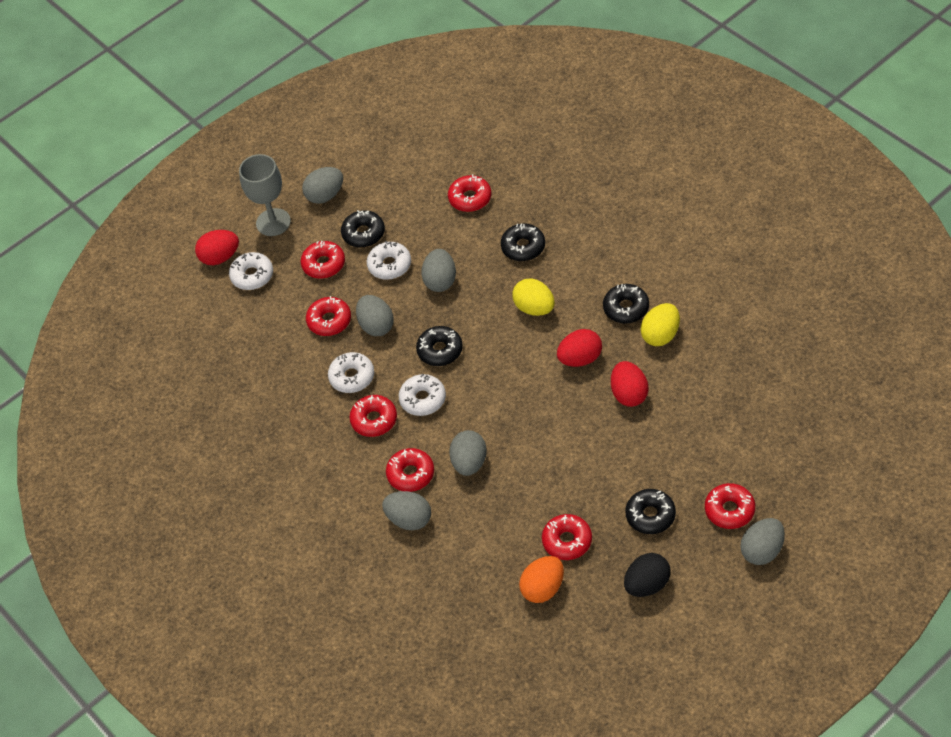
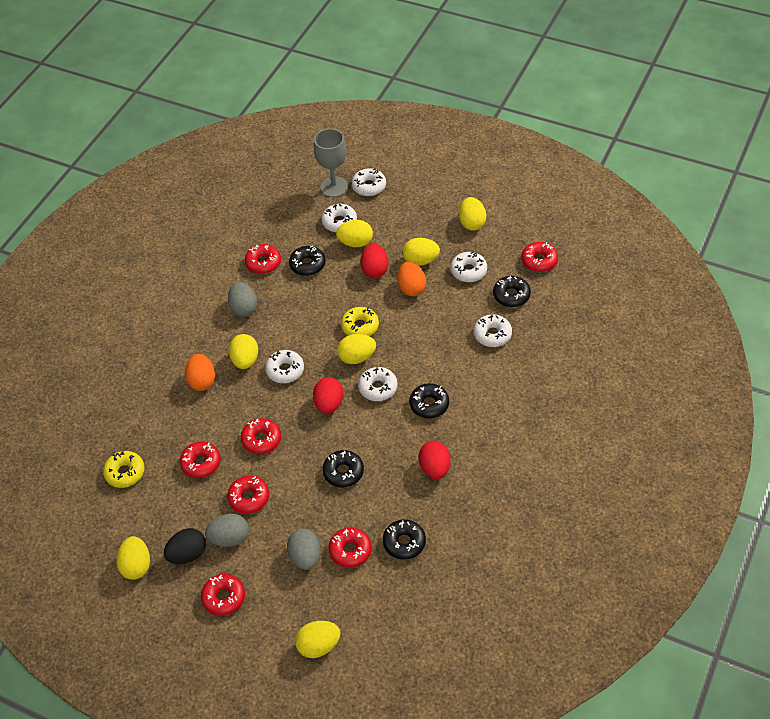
grey egg: 6 -> 3
orange egg: 1 -> 2
white donut: 4 -> 6
yellow donut: 0 -> 2
yellow egg: 2 -> 7

